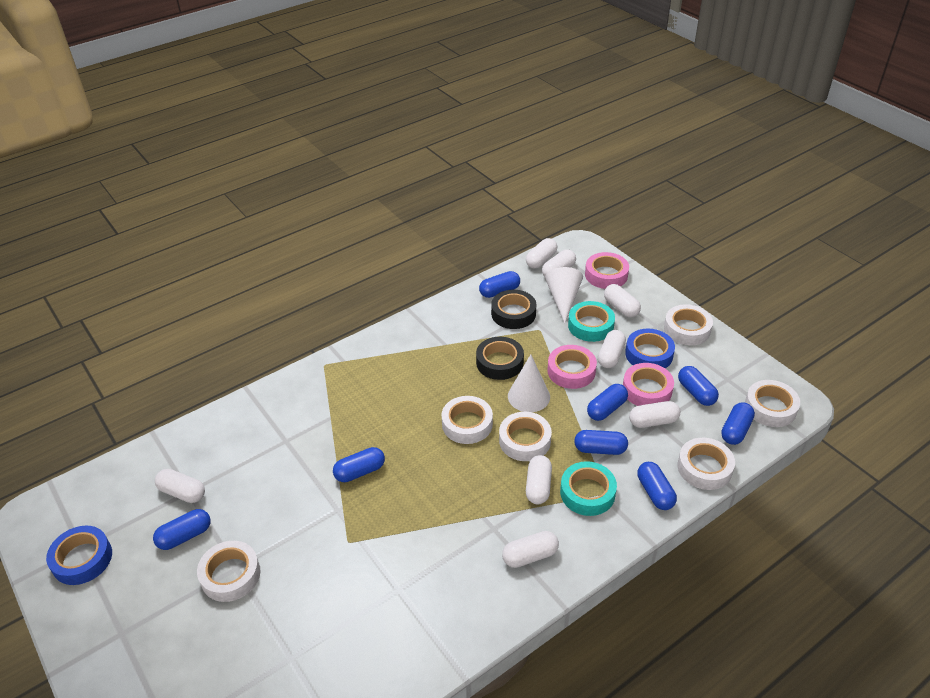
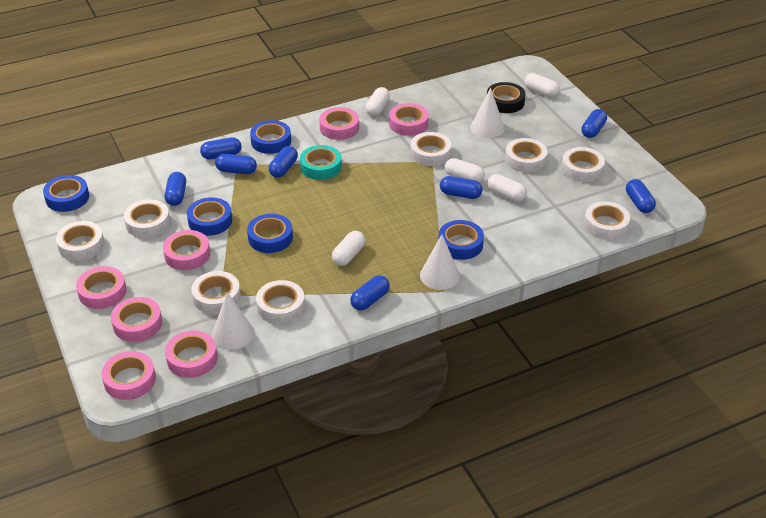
black tape: 2 -> 1
blue tape: 2 -> 5
pink tape: 3 -> 7
turquoise tape: 2 -> 1
white capsule: 8 -> 5
white cone: 2 -> 3
white tape: 6 -> 8

